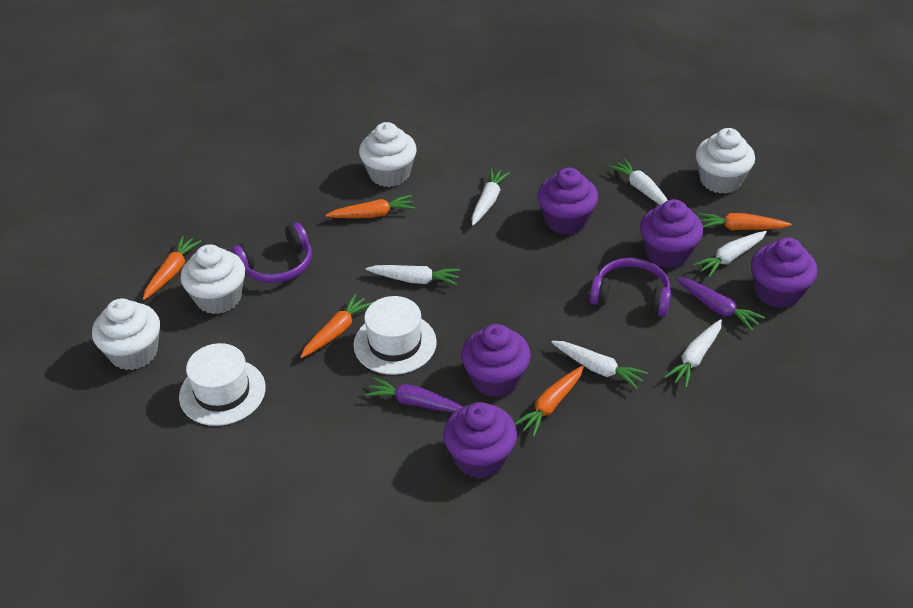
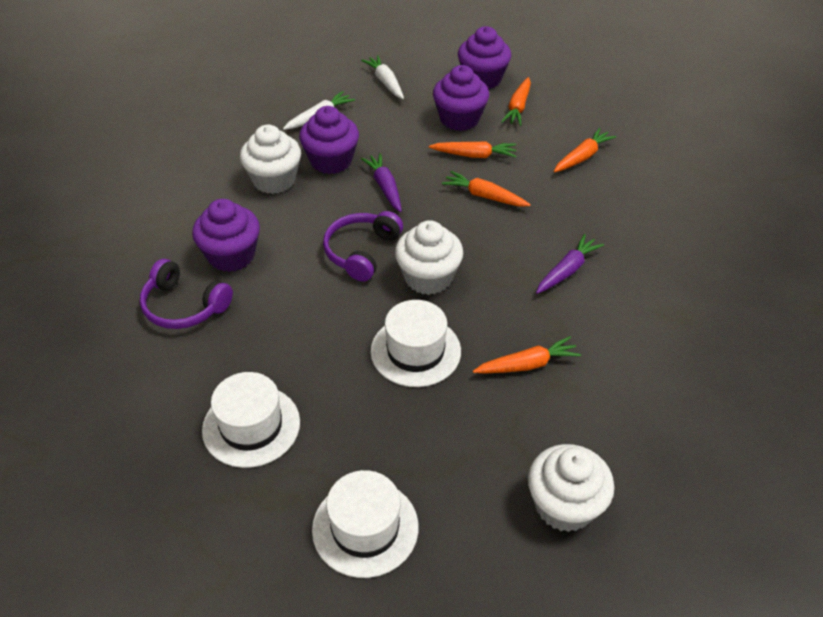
purple cupcake: 5 -> 4
white carrot: 6 -> 2
white cupcake: 4 -> 3
white hat: 2 -> 3

